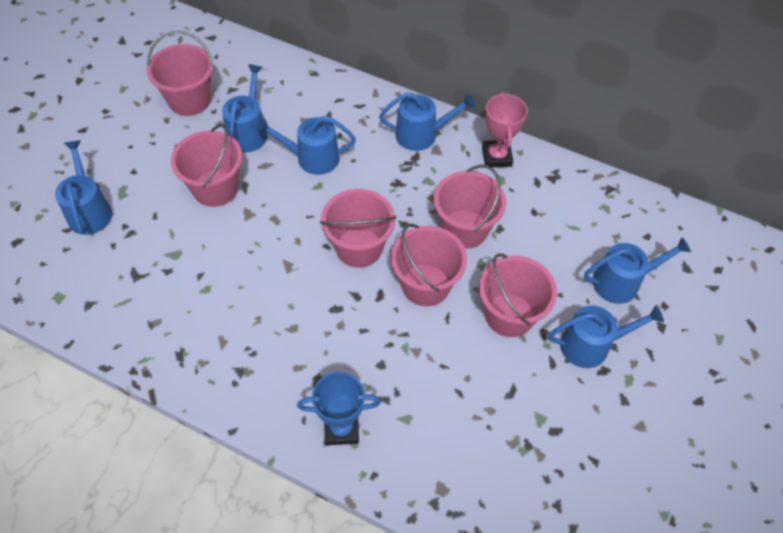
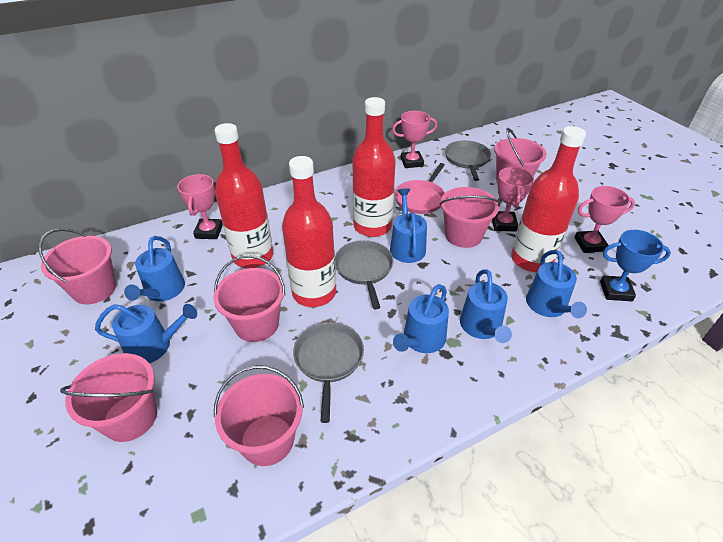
grey pan: 0 -> 3
pink pan: 0 -> 1
pink trophy: 1 -> 4
red bottle: 0 -> 4

